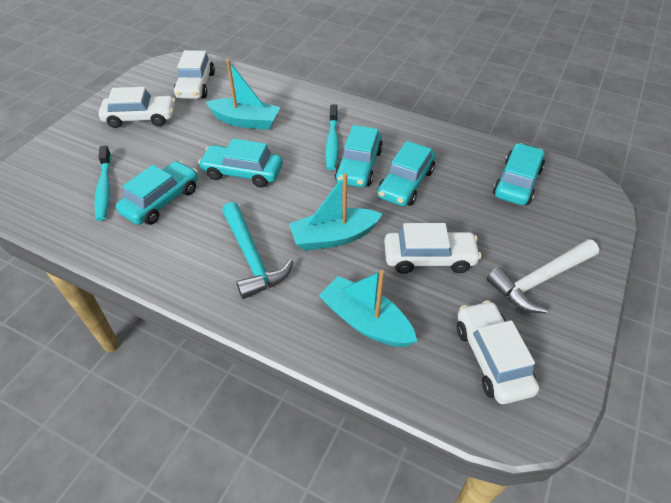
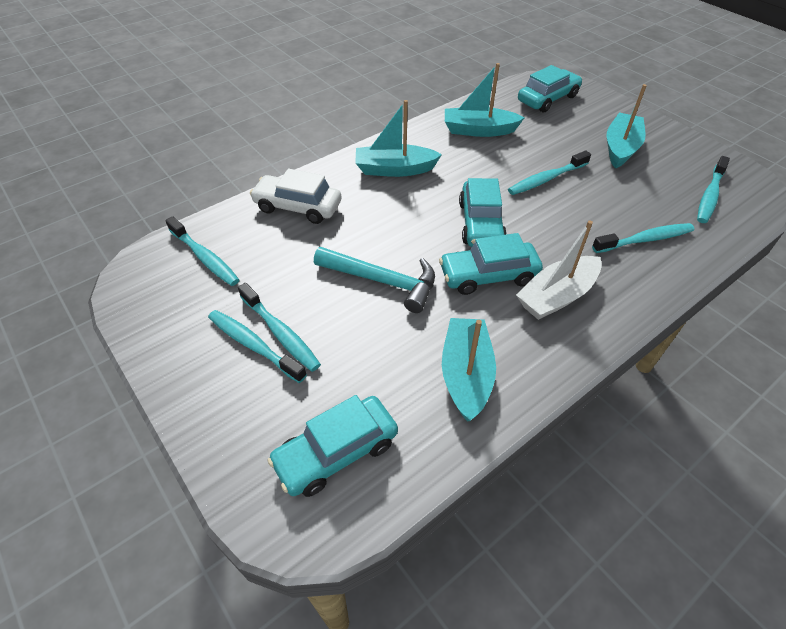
turquoise boat: 3 -> 4
turquoise car: 5 -> 4
turquoise toothbrush: 2 -> 6
white boat: 0 -> 1
white car: 4 -> 1
white hammer: 1 -> 0

